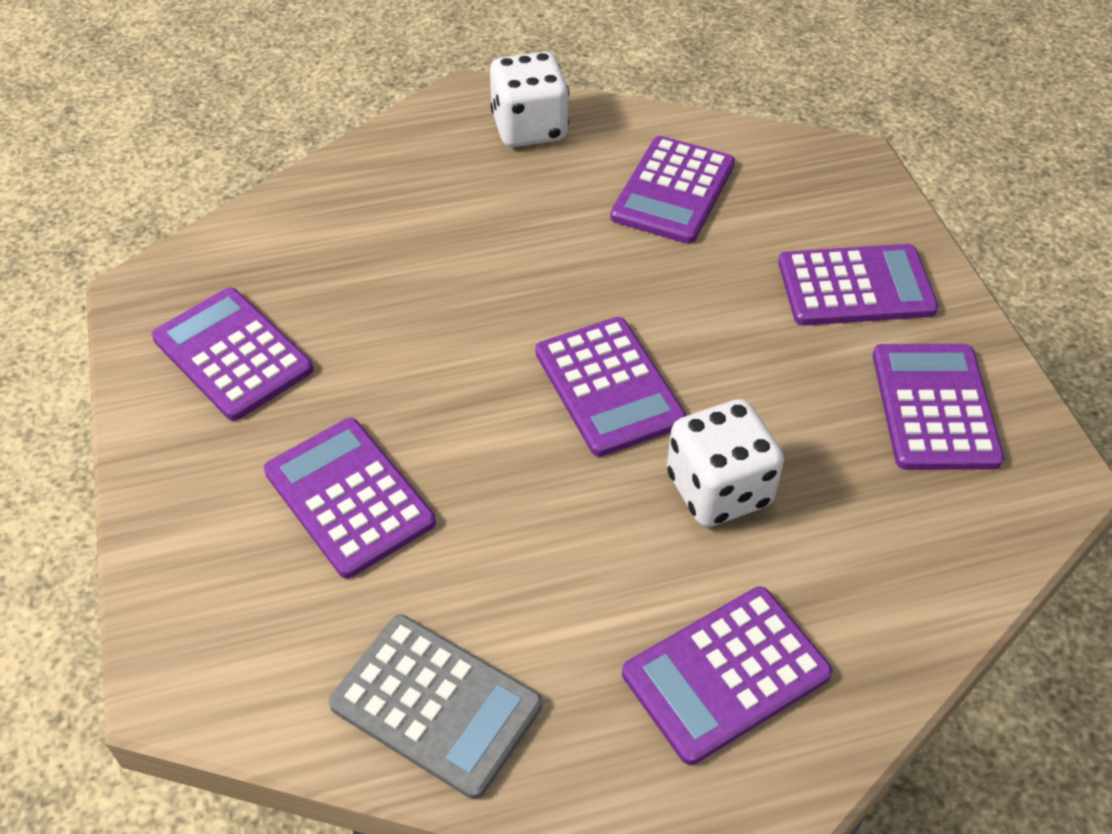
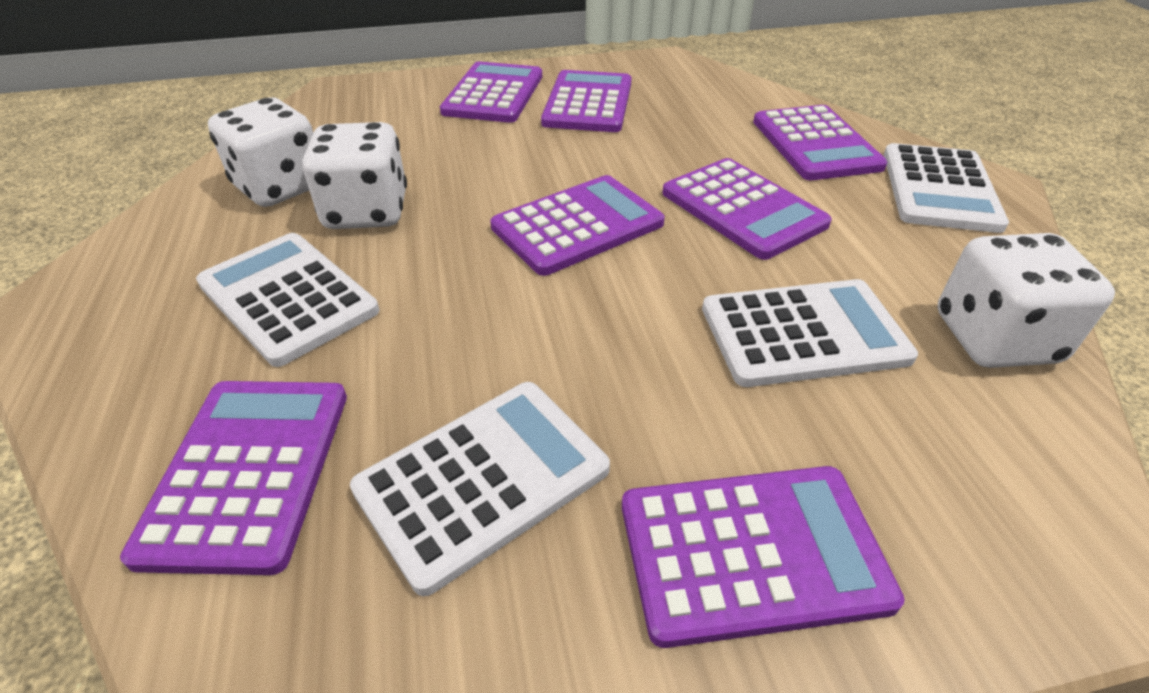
grey calculator: 1 -> 0
white calculator: 0 -> 4
white dice: 2 -> 3

